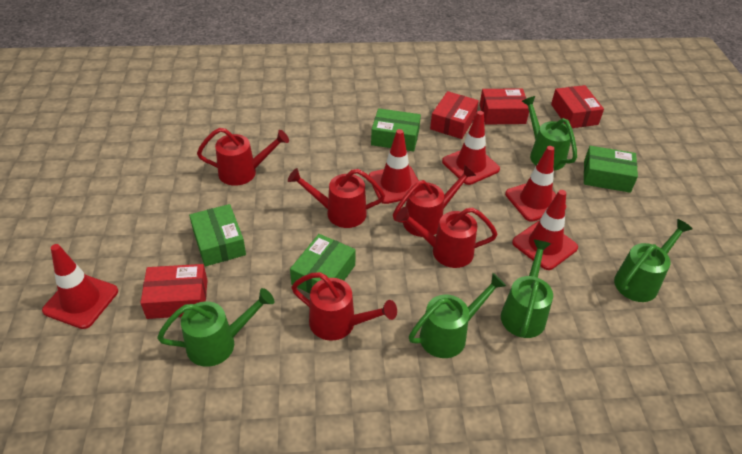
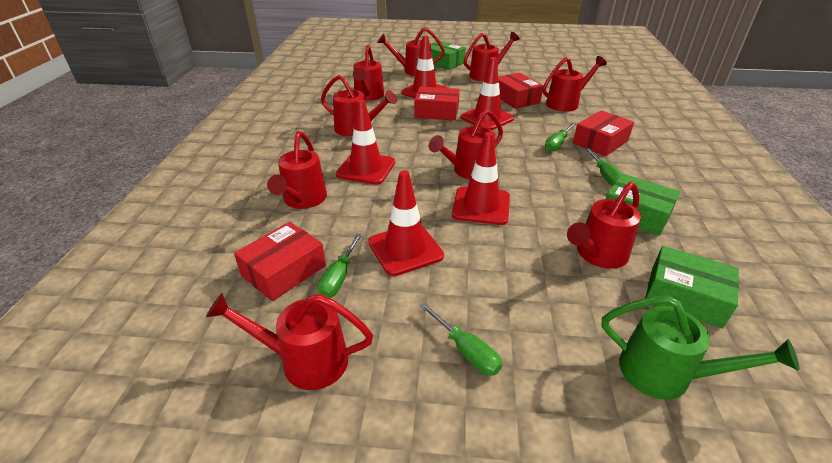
green box: 4 -> 3
green screwdriver: 0 -> 4
green watering can: 5 -> 1
red watering can: 5 -> 9

